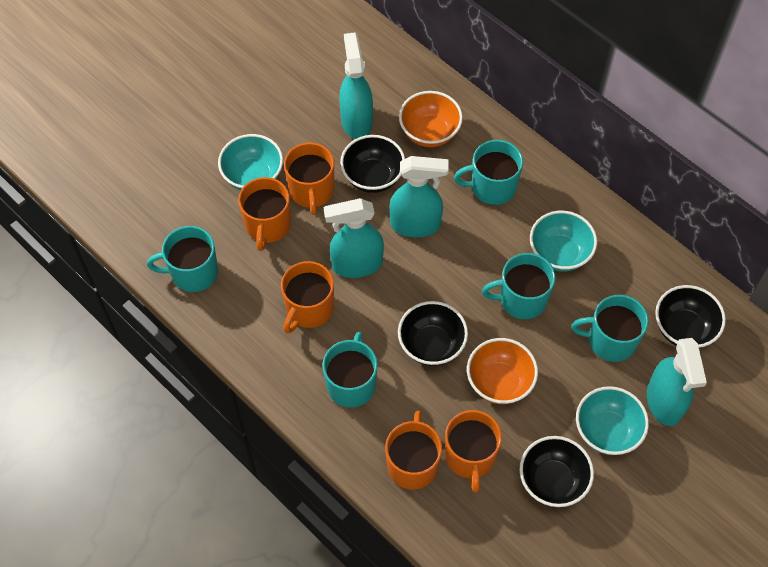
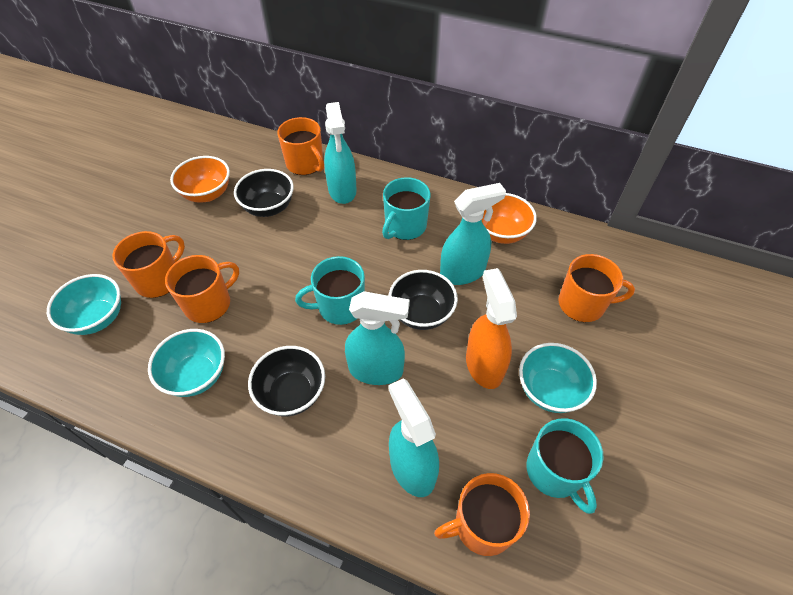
black bowl: 4 -> 3
orange spray bottle: 0 -> 1
turquoise mug: 5 -> 3

